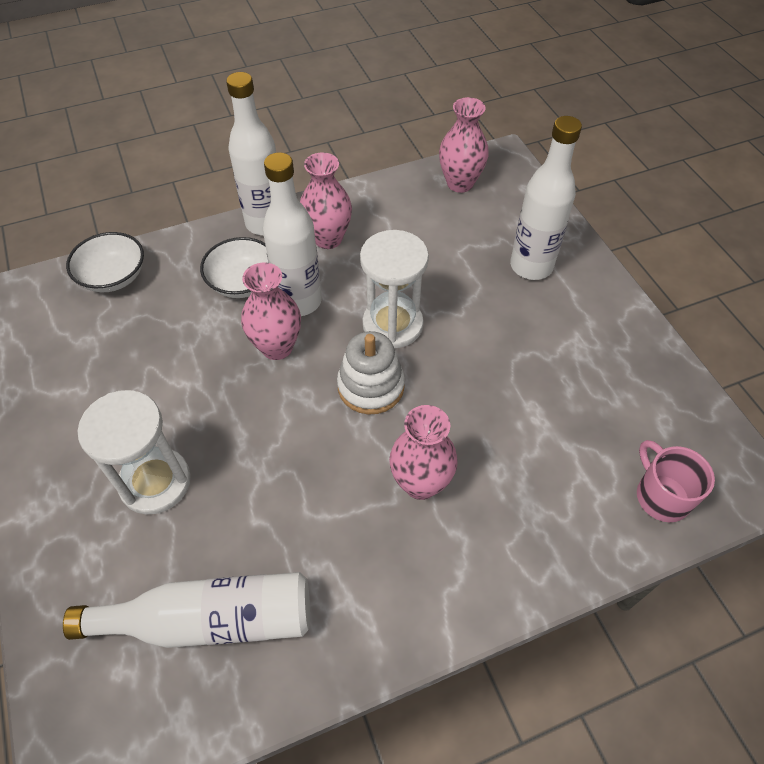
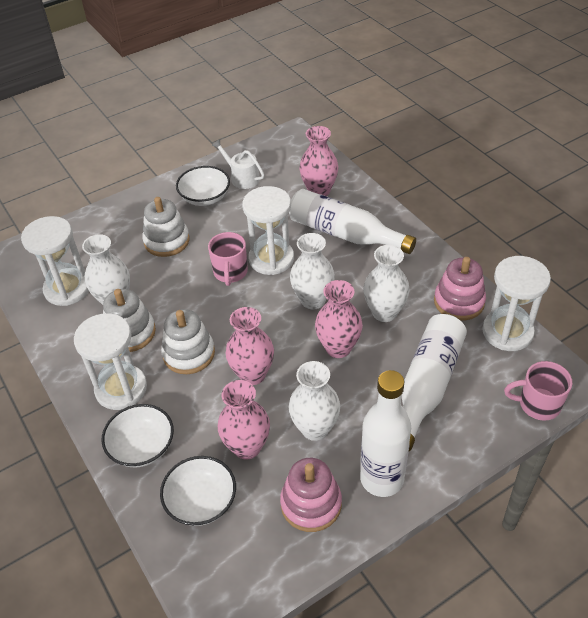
pink mug: 1 -> 2
pink stacking toy: 0 -> 2
white bottle: 4 -> 3
white bowl: 2 -> 3
white hourglass: 2 -> 4
white stacking toy: 1 -> 3
white vase: 0 -> 4
white watering can: 0 -> 1

